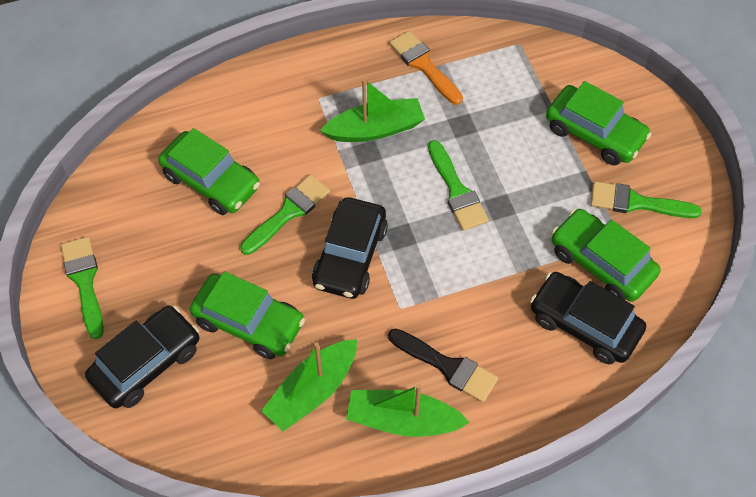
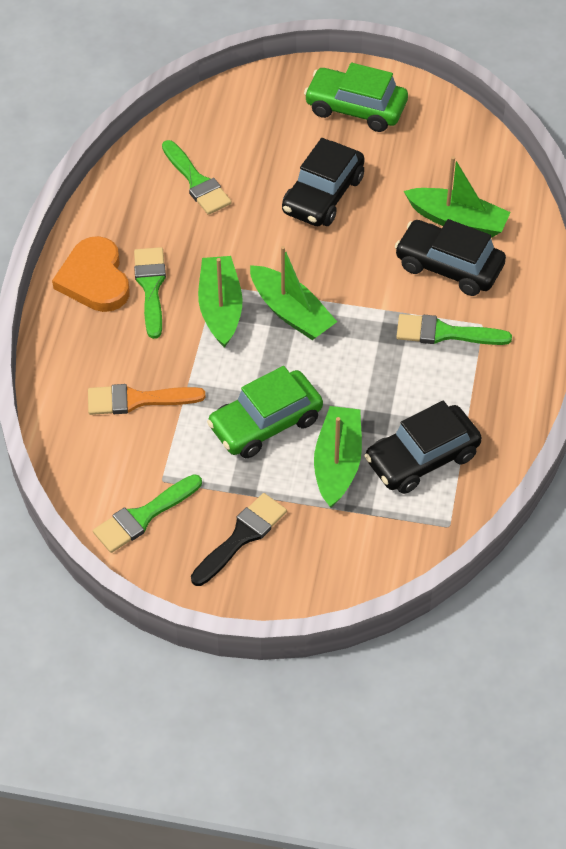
green boat: 3 -> 4
green car: 4 -> 2
orange heart: 0 -> 1

